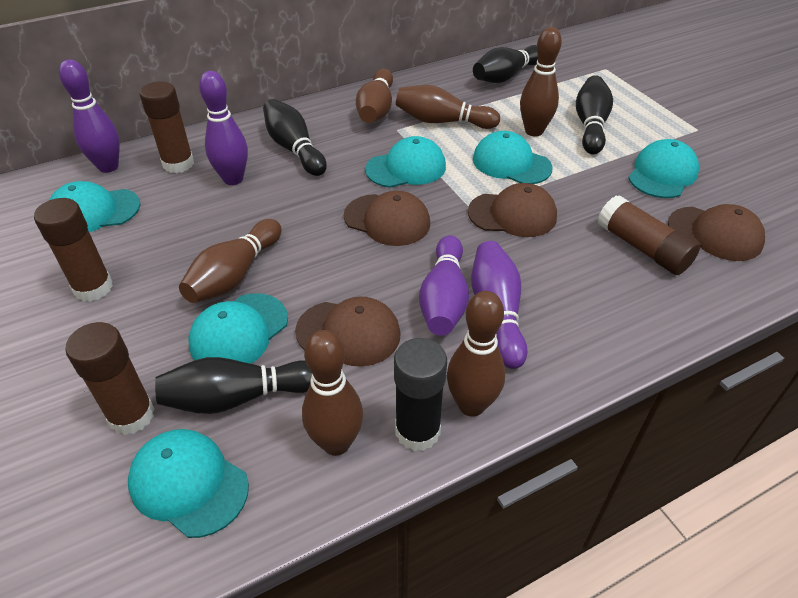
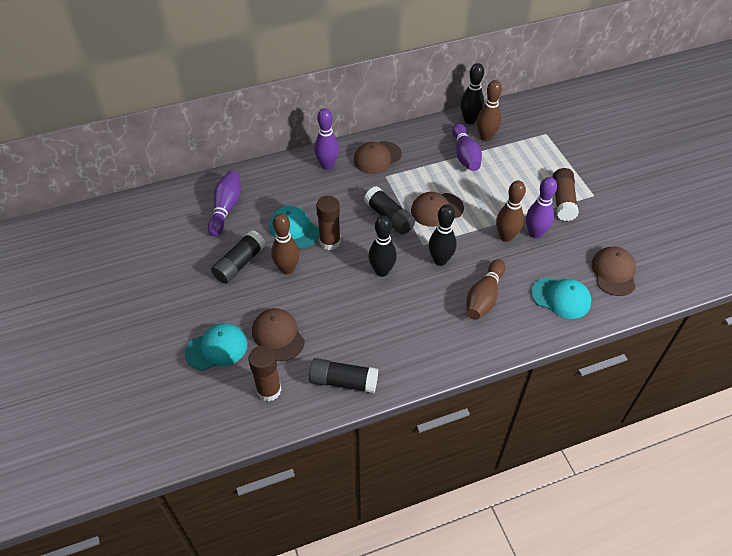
black bowling pin: 4 -> 3
black glue stick: 1 -> 3
brown bowling pin: 6 -> 4
brown glue stick: 4 -> 3
turquoise cap: 6 -> 3

